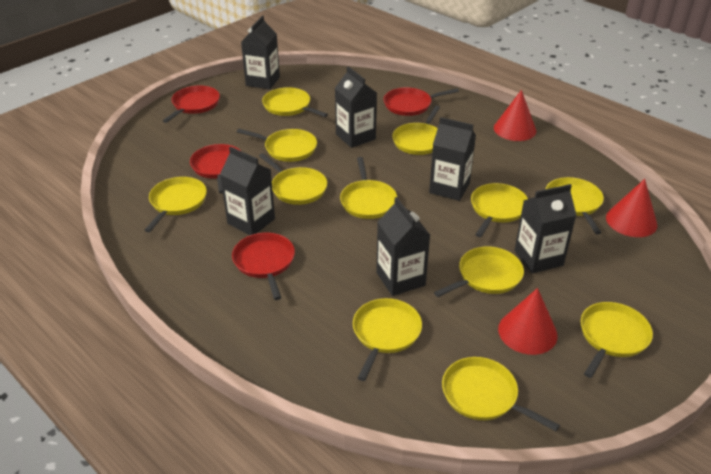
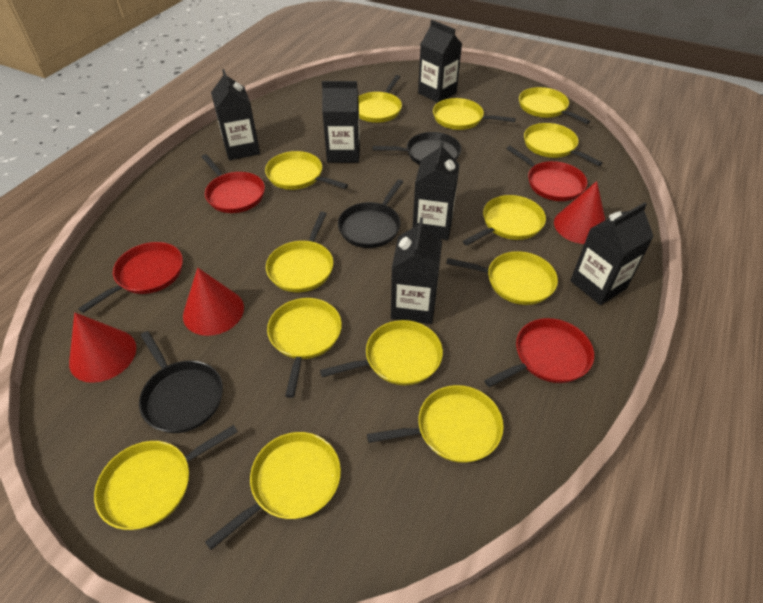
black pan: 0 -> 3
yellow pan: 12 -> 13

